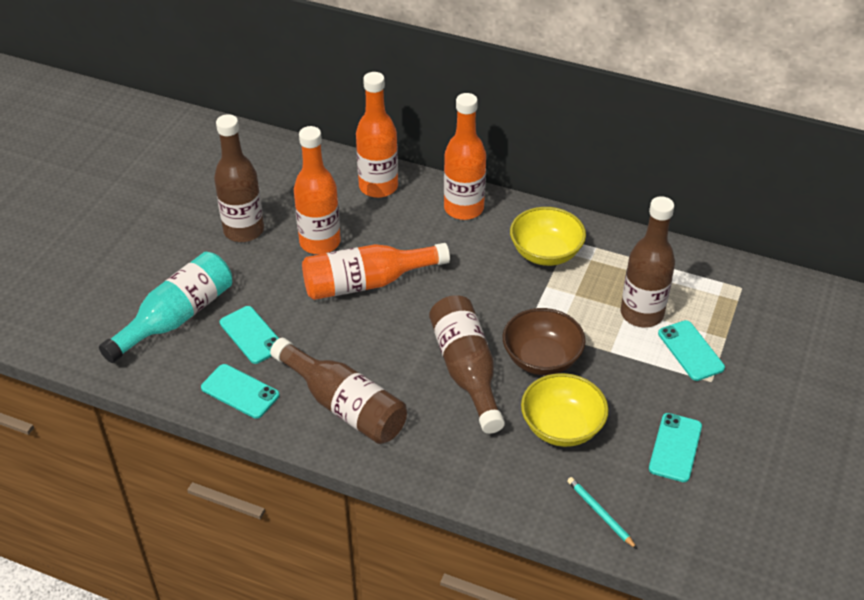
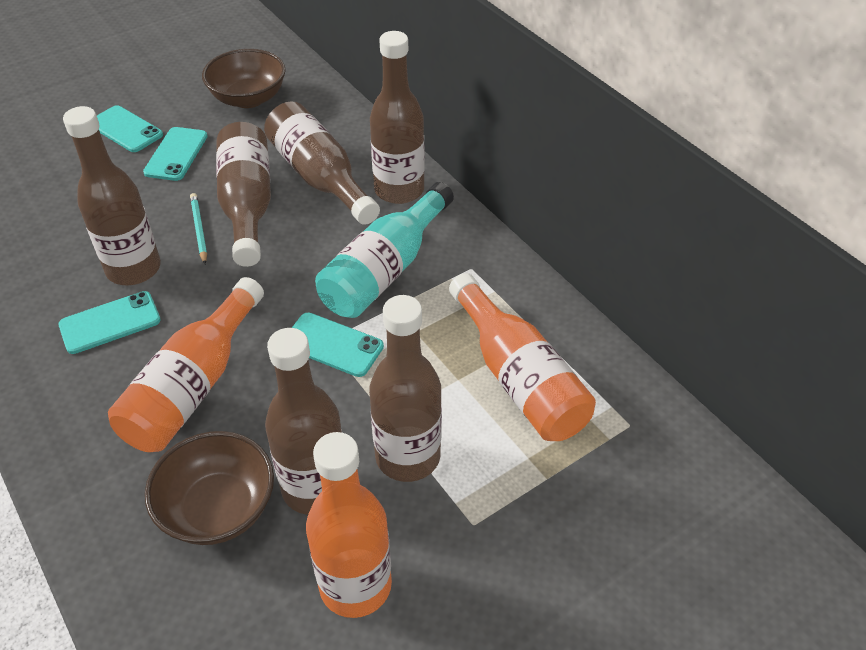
brown bottle: 4 -> 6
brown bowl: 1 -> 2
orange bottle: 4 -> 3
yellow bowl: 2 -> 0

